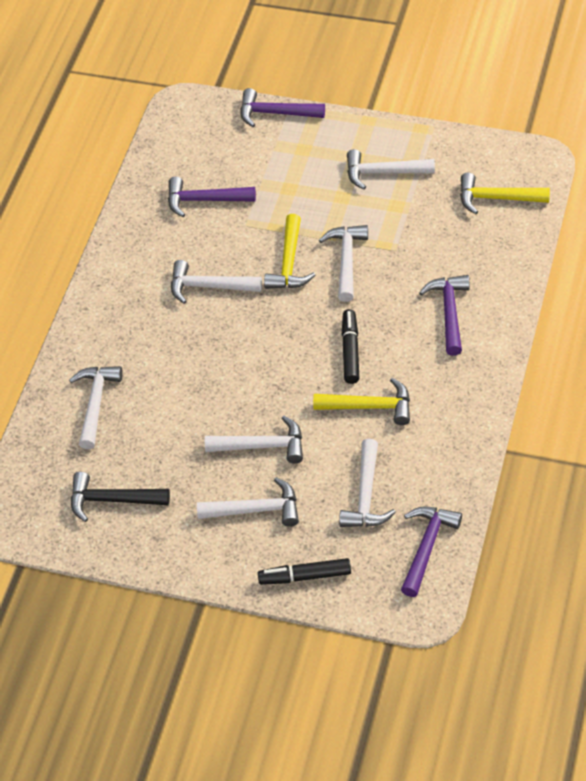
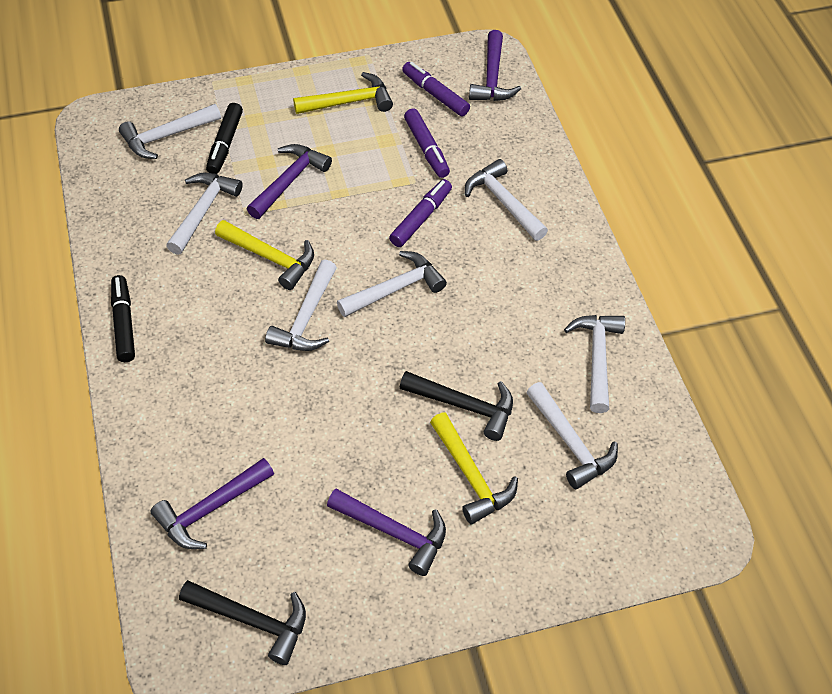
black hammer: 1 -> 2
purple marker: 0 -> 3

